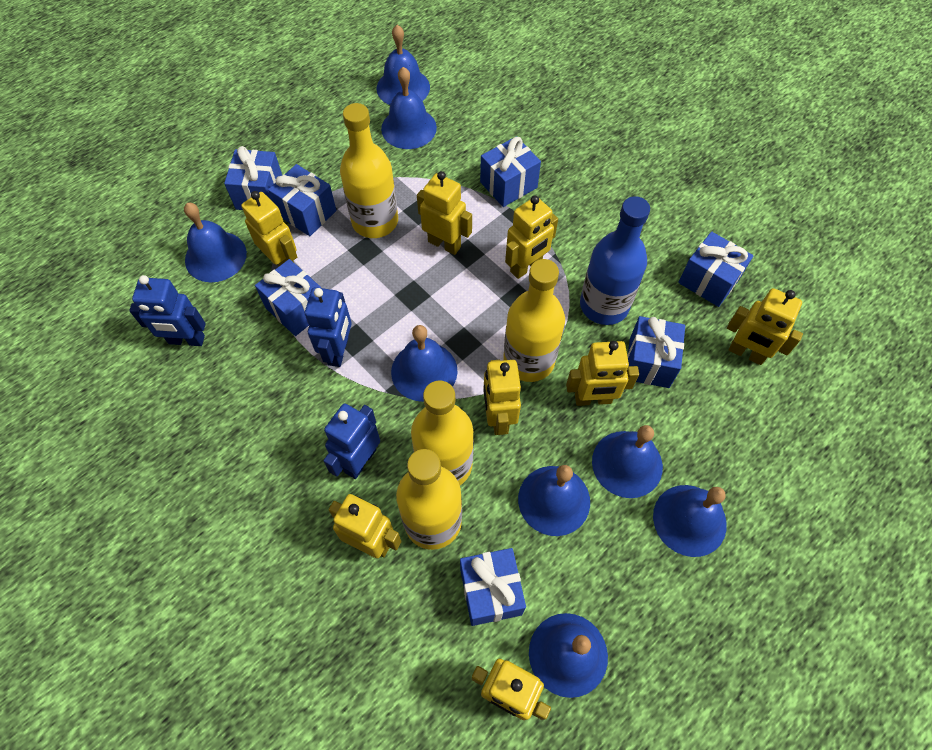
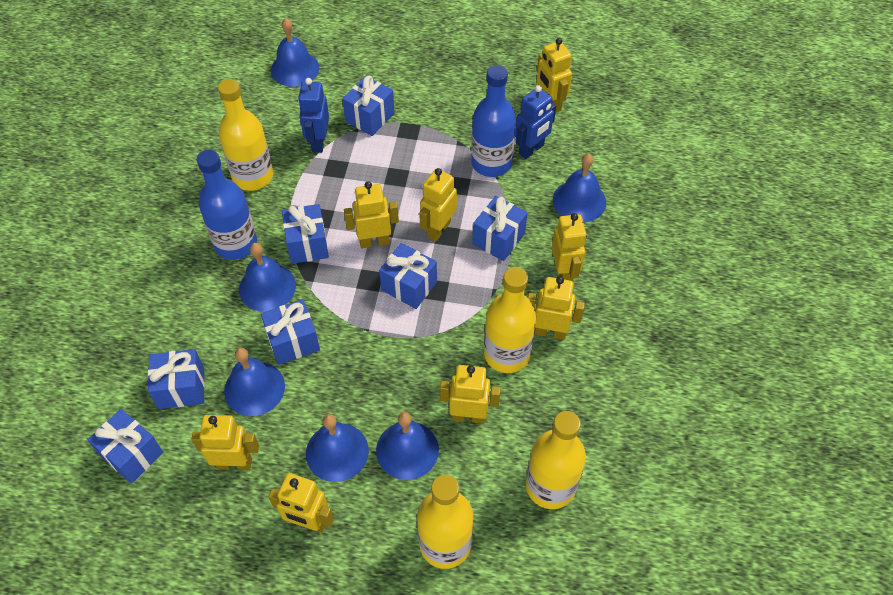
blue bell: 8 -> 6
blue bottle: 1 -> 2
blue robot: 3 -> 2

